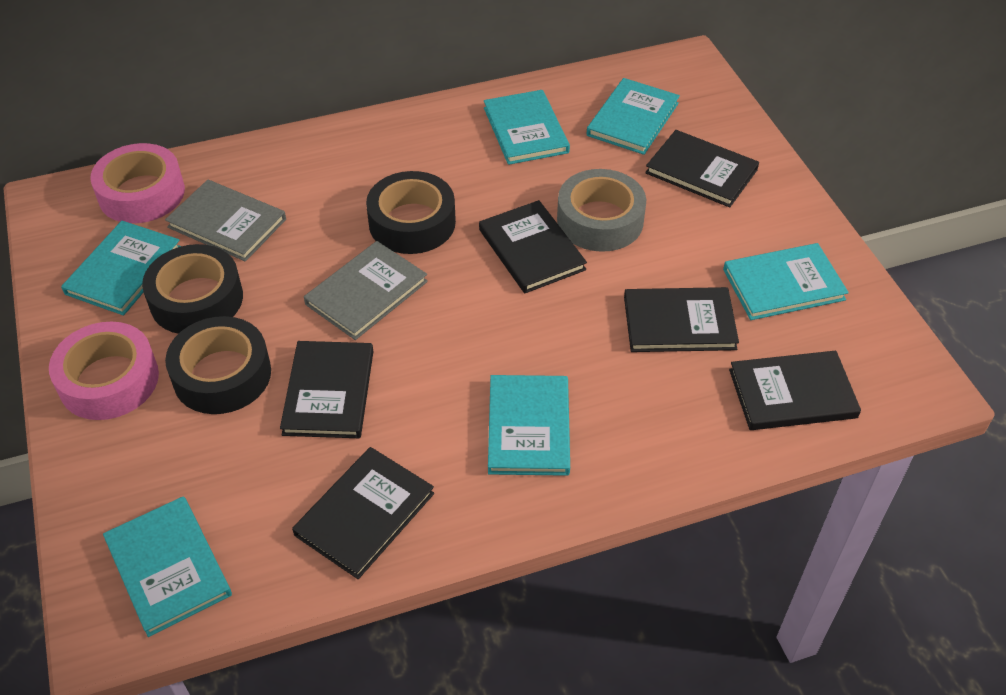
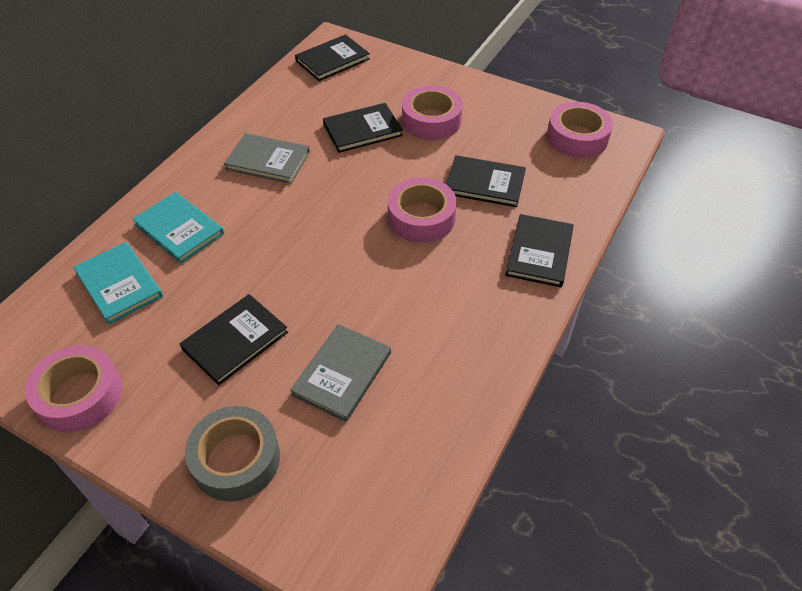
black book: 6 -> 5
black tape: 3 -> 0
pink tape: 2 -> 4
turquoise book: 6 -> 2

